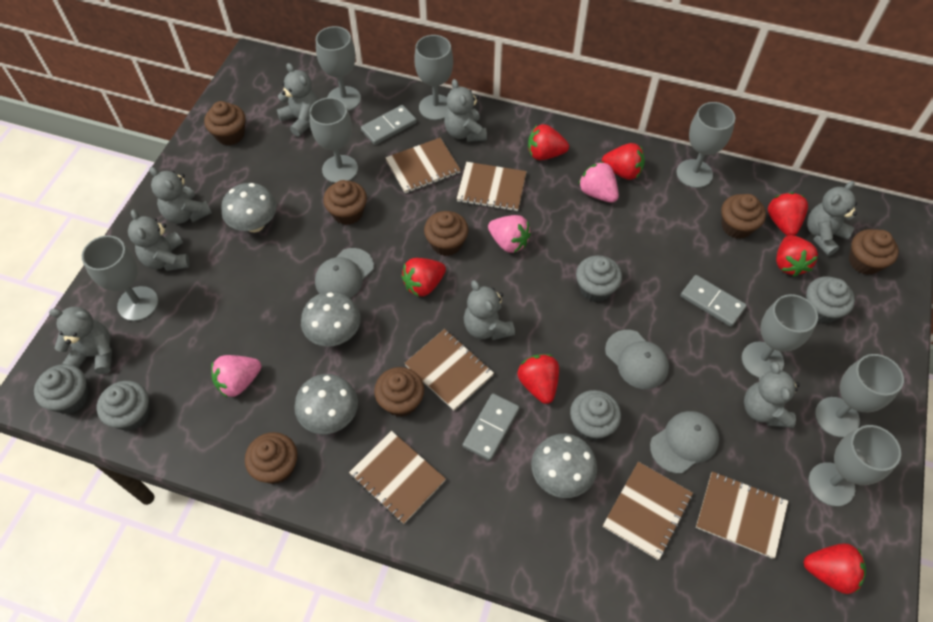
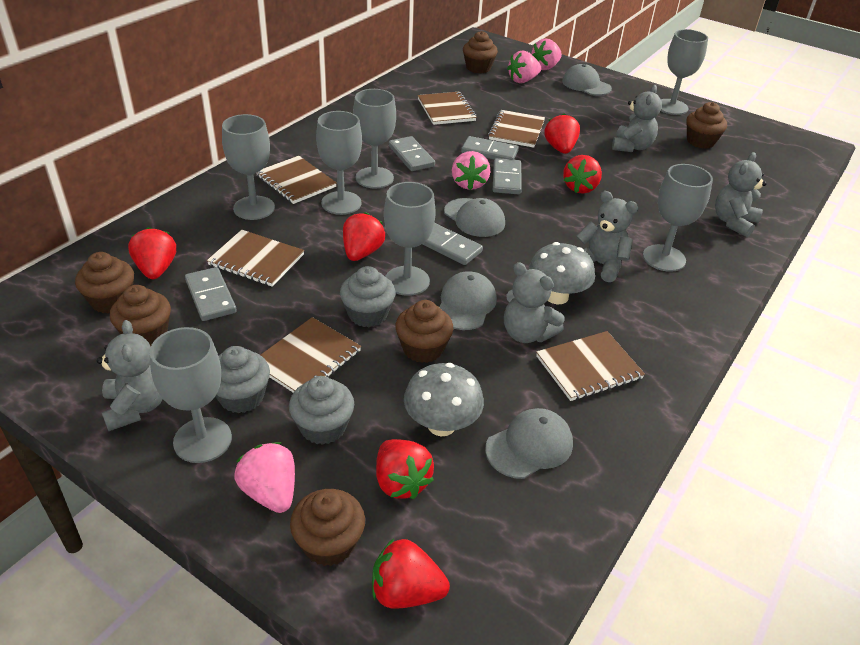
brown cupcake: 7 -> 6
grey cap: 3 -> 4
grey cupcake: 5 -> 3
grey domino: 3 -> 5
grey goblet: 8 -> 7
grey mushroom: 4 -> 2
grey teddy bear: 8 -> 5
pink strawberry: 3 -> 4
red strawberry: 7 -> 6

